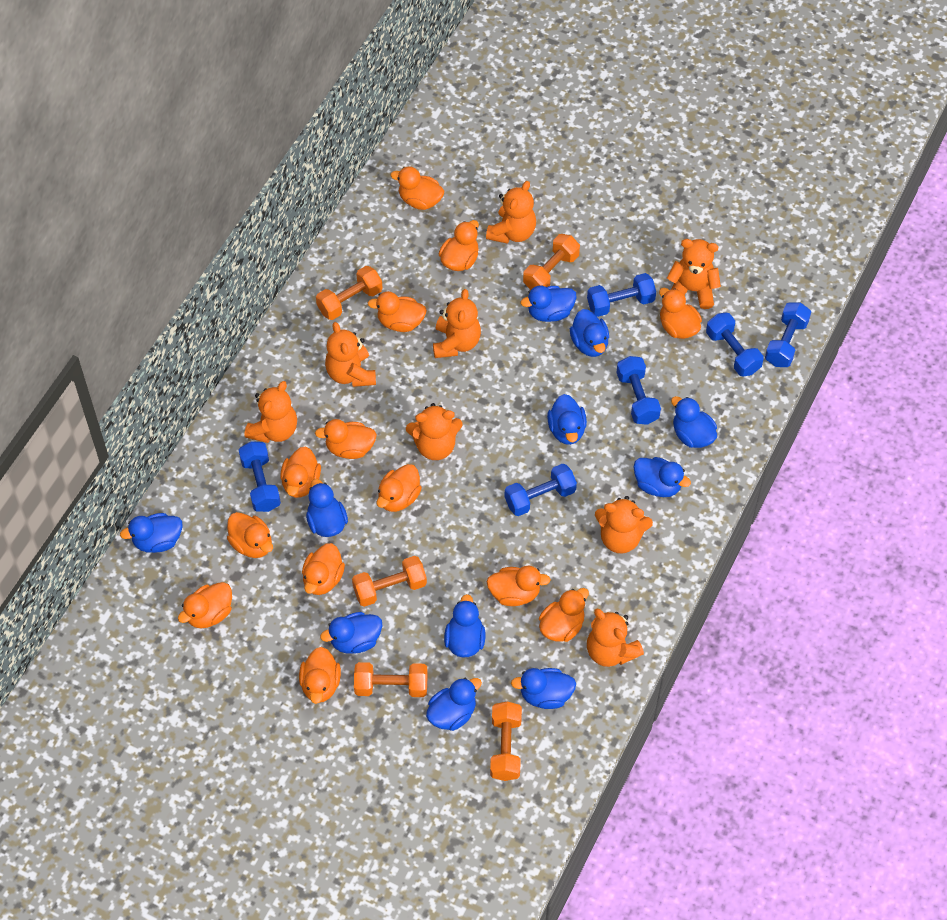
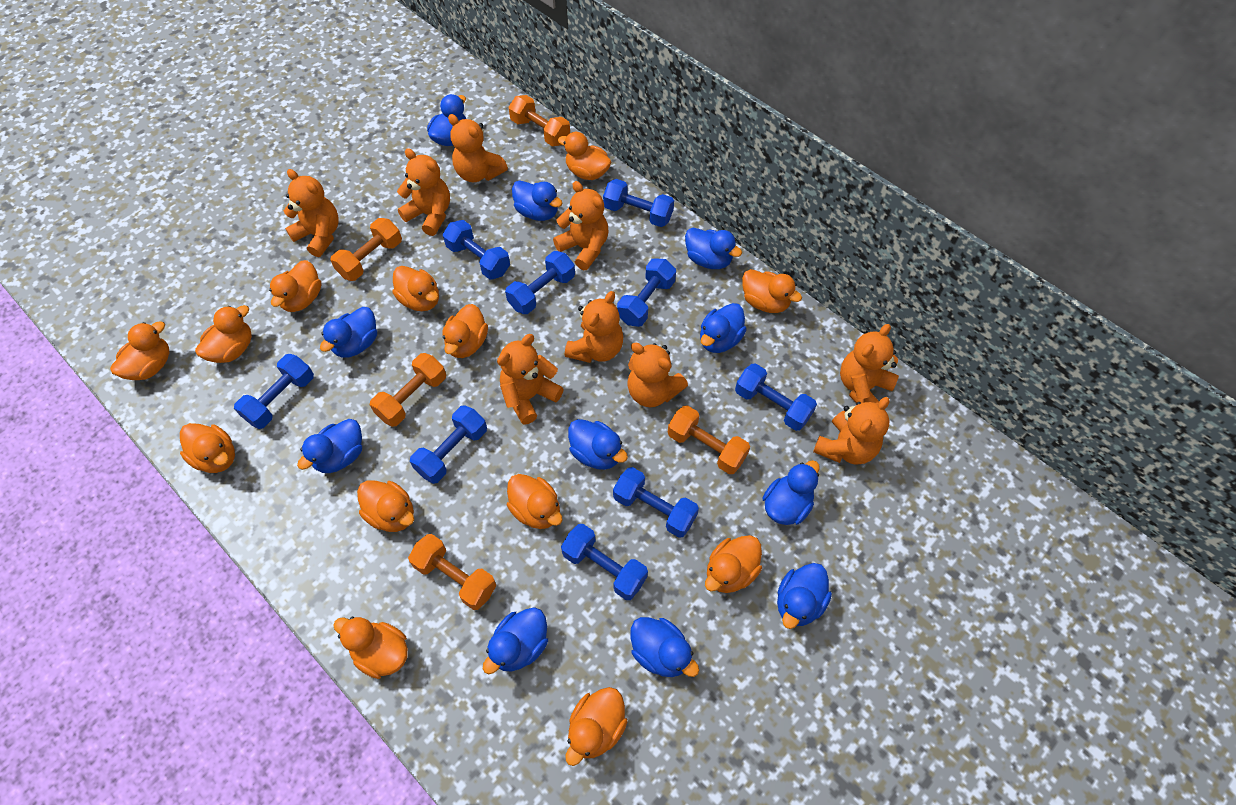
blue dumbbell: 6 -> 9
orange teddy bear: 8 -> 9

